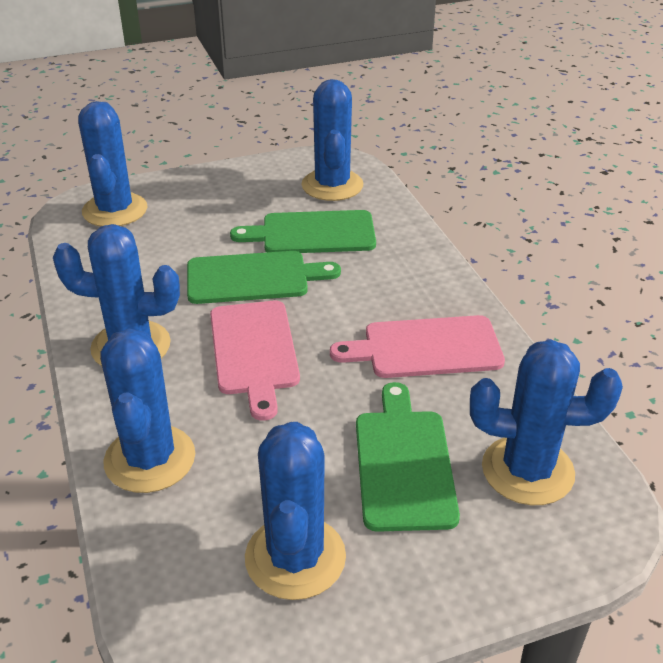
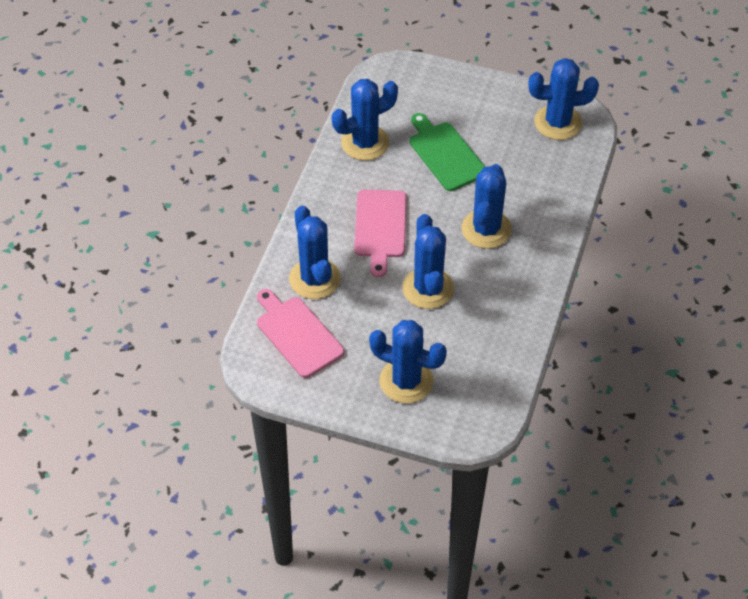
green cutting board: 3 -> 1

